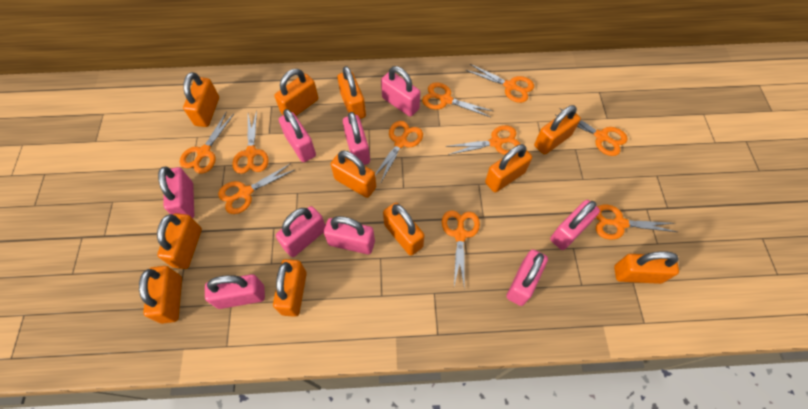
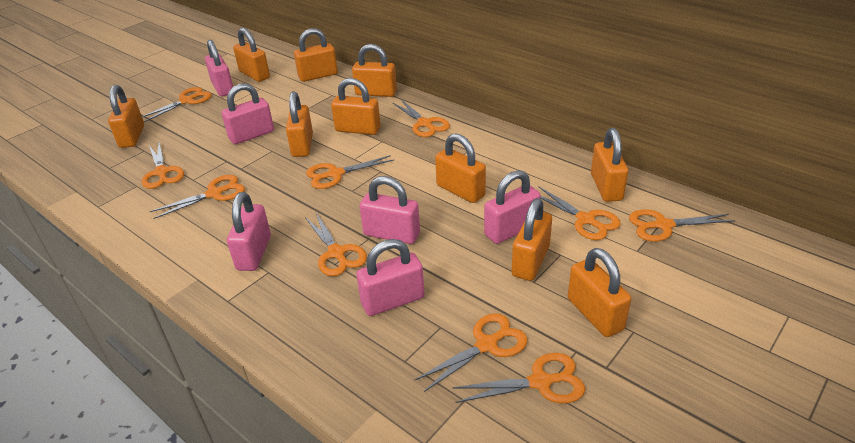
orange padlock: 11 -> 10
pink padlock: 9 -> 6

